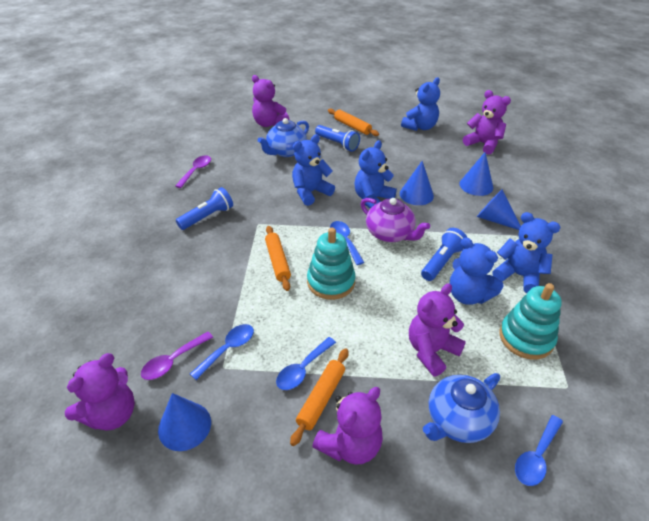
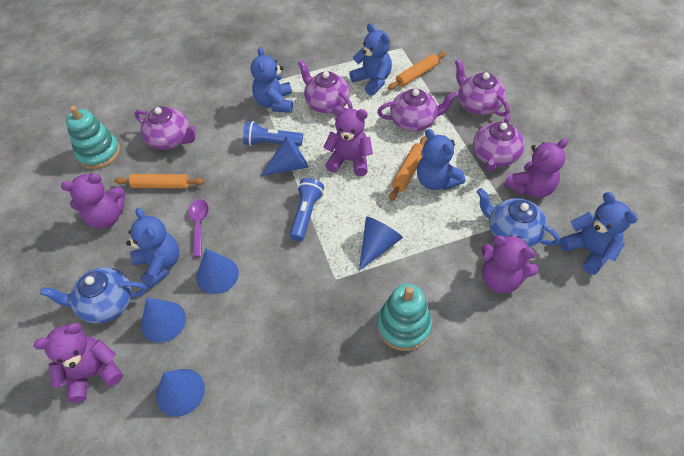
blue cone: 4 -> 5
blue flashlight: 3 -> 2
blue spoon: 4 -> 0
purple spoon: 2 -> 1
purple teapot: 1 -> 5

